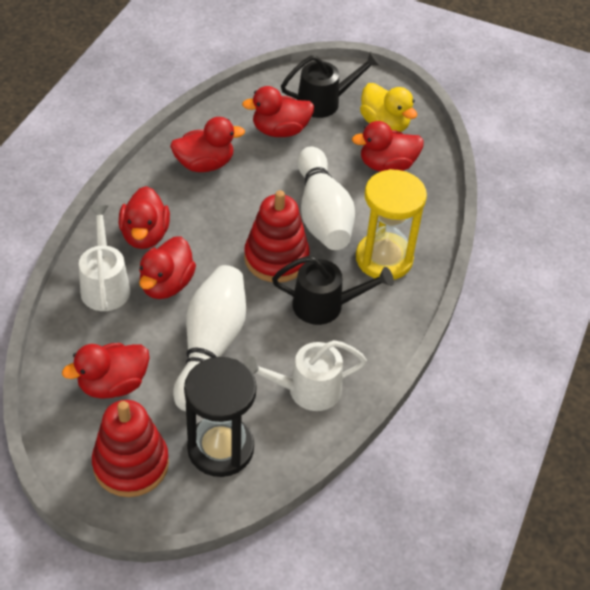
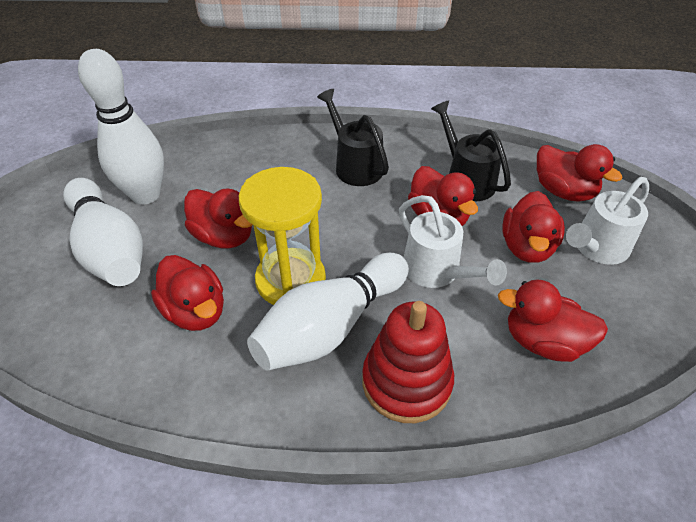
black hourglass: 1 -> 0
red stacking toy: 2 -> 1
white bowling pin: 2 -> 3
yellow duck: 1 -> 0

